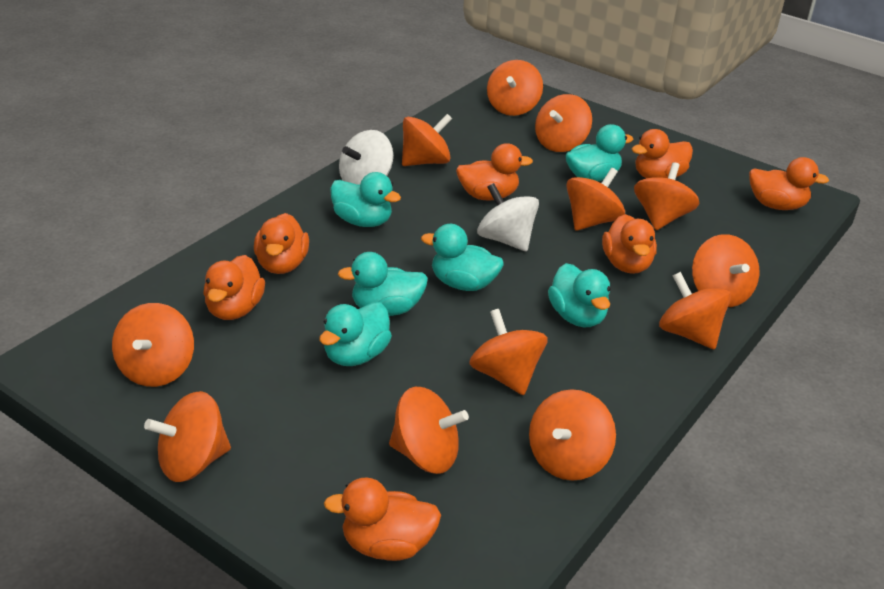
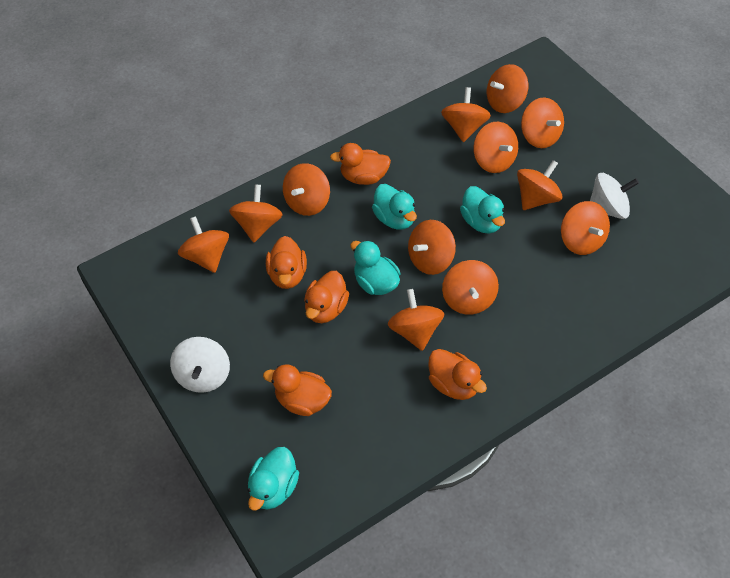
orange duck: 7 -> 5
turquoise duck: 6 -> 4

